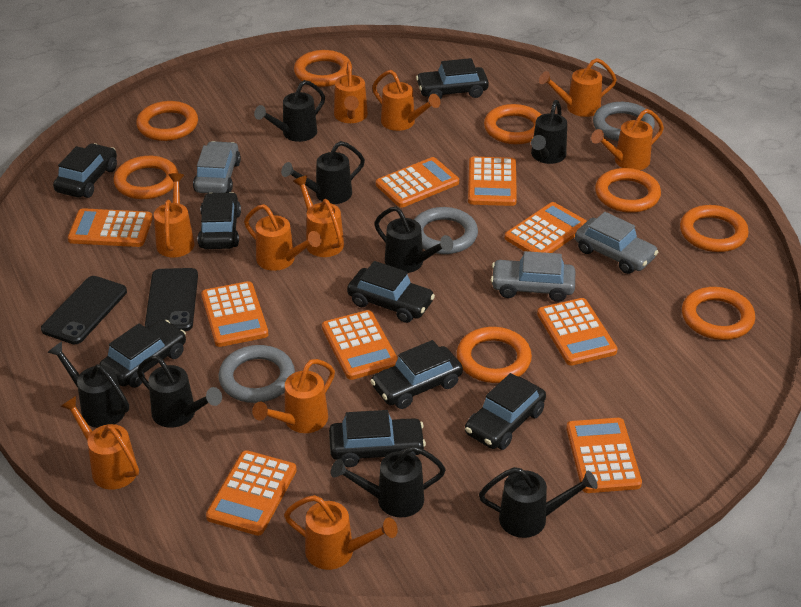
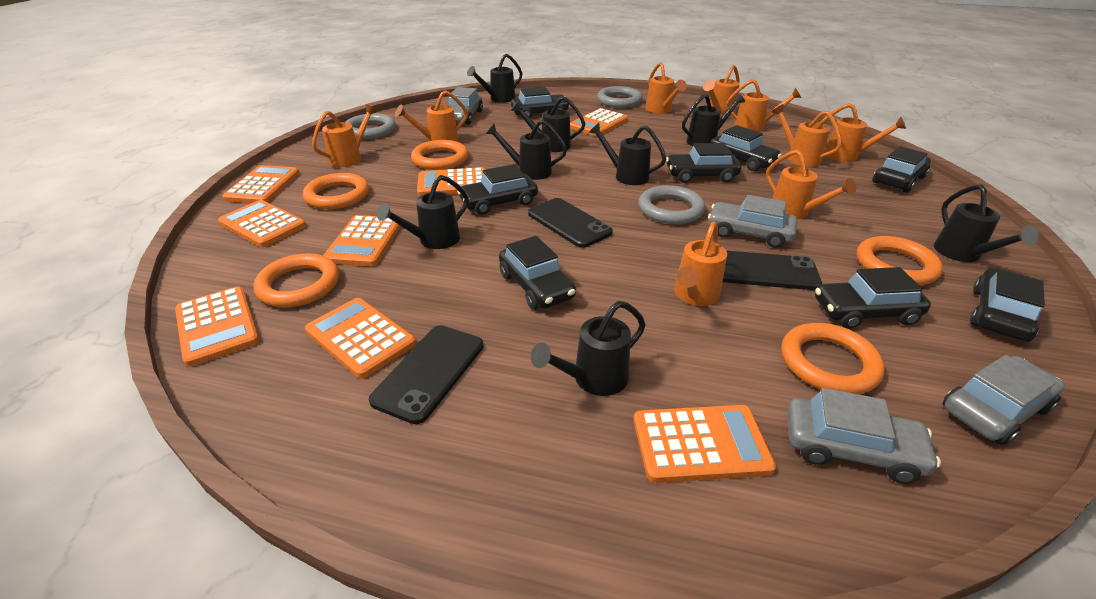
black phone: 2 -> 3
grey car: 3 -> 4
orange calculator: 9 -> 8
orange ring: 8 -> 5
orange watering can: 10 -> 9

